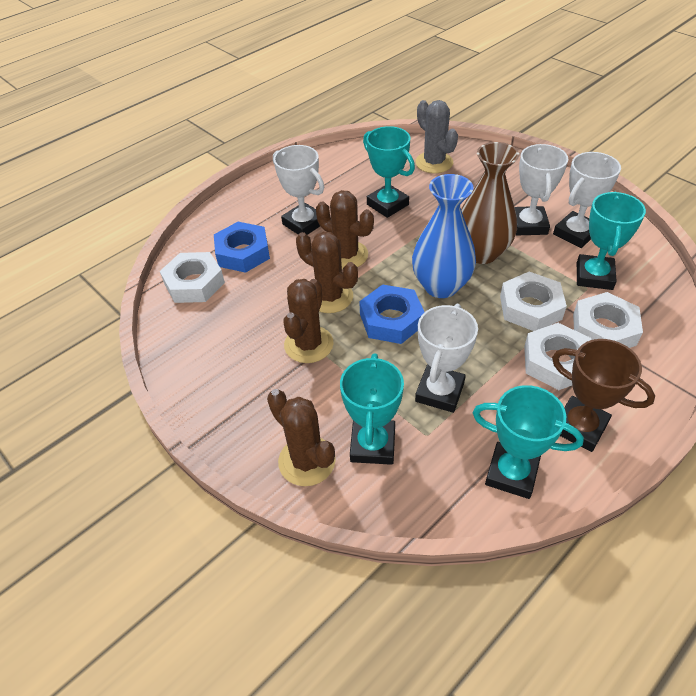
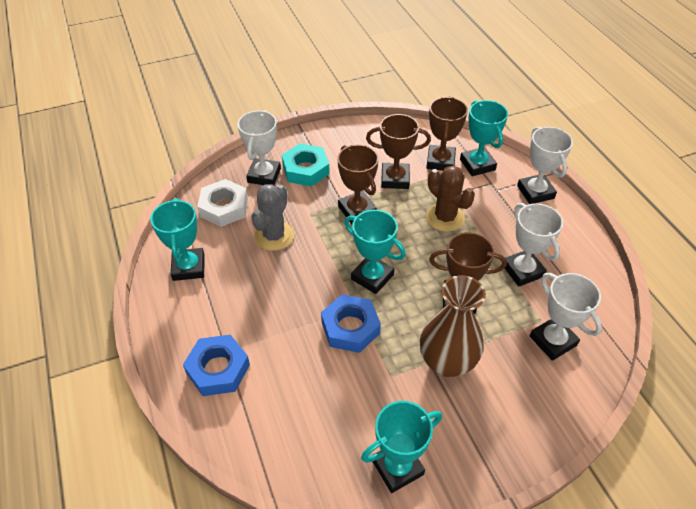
blue vase: 1 -> 0
brown cactus: 4 -> 1
brown trophy: 1 -> 4
turquoise nut: 0 -> 1
white nut: 4 -> 1

